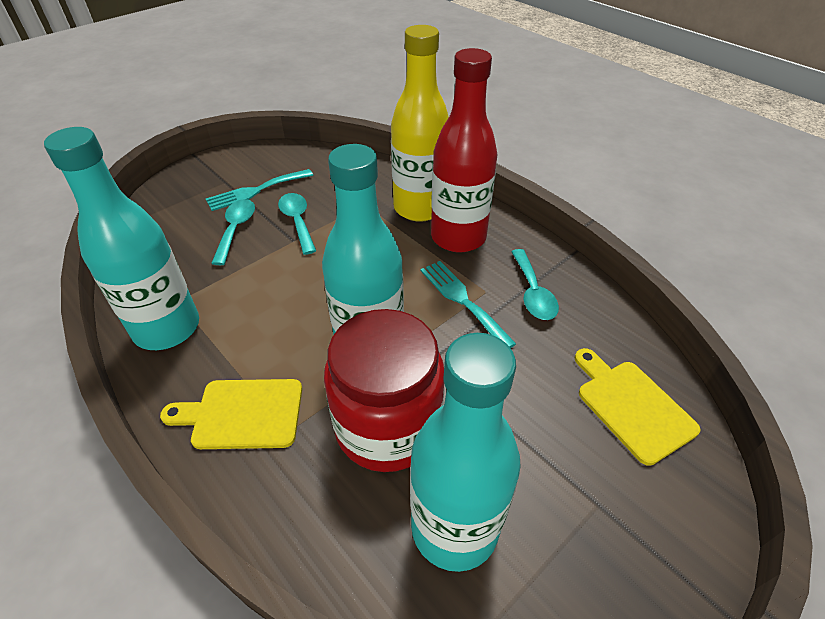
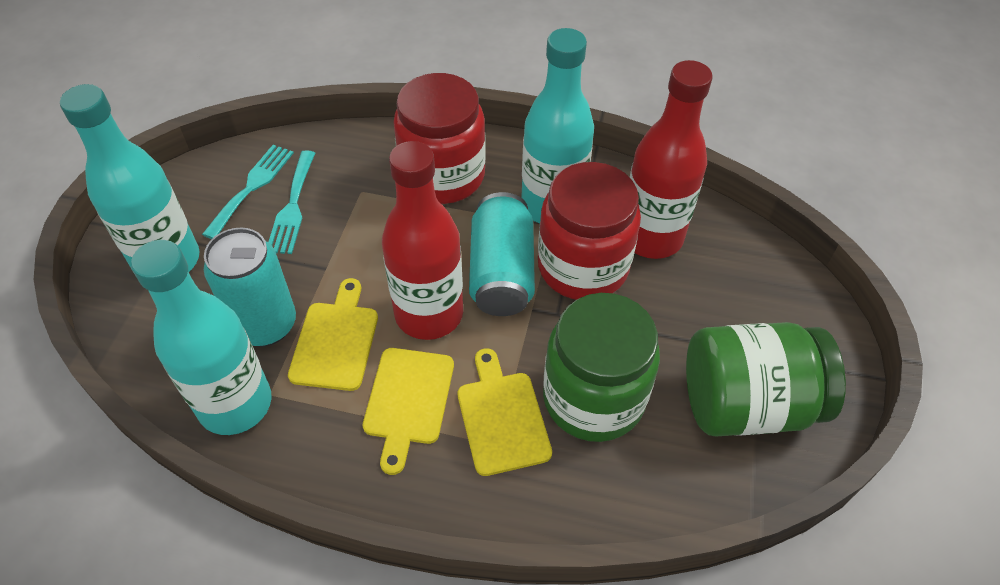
green jar: 0 -> 2
red bottle: 1 -> 2
red jar: 1 -> 2
turquoise can: 0 -> 2
turquoise spoon: 3 -> 0
yellow bottle: 1 -> 0
yellow cutting board: 2 -> 3

